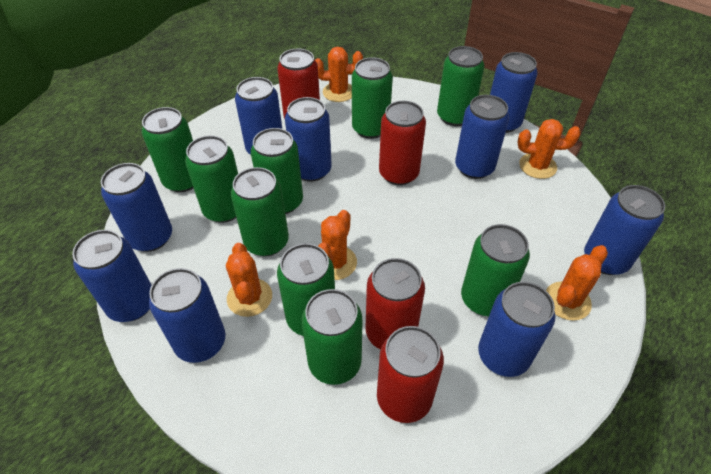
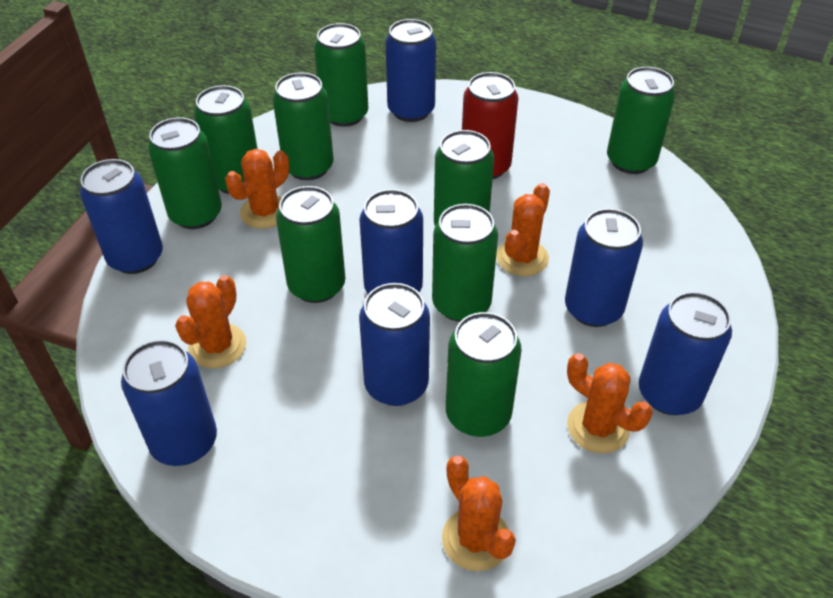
blue can: 9 -> 7
red can: 4 -> 1

